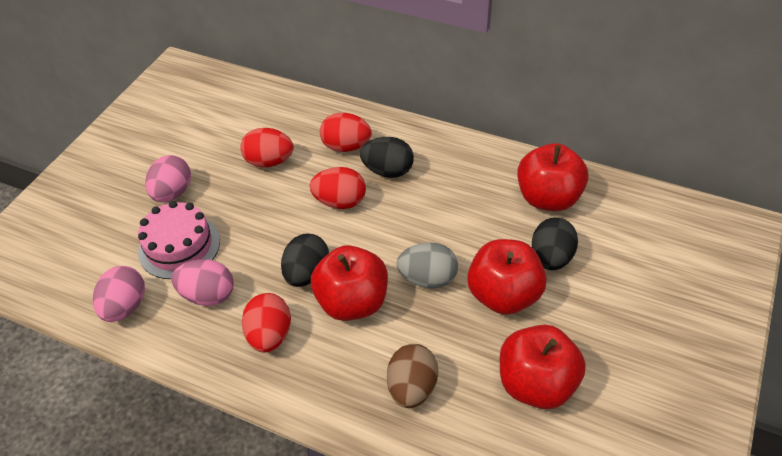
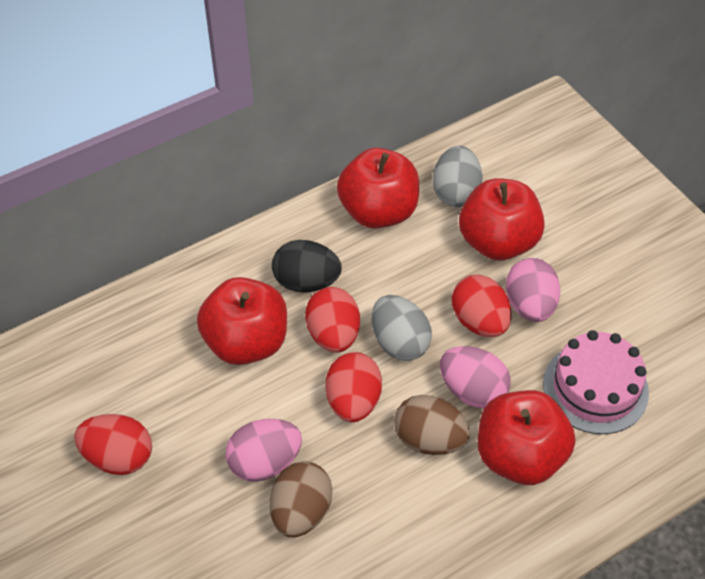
black egg: 3 -> 1
brown egg: 1 -> 2
grey egg: 1 -> 2

